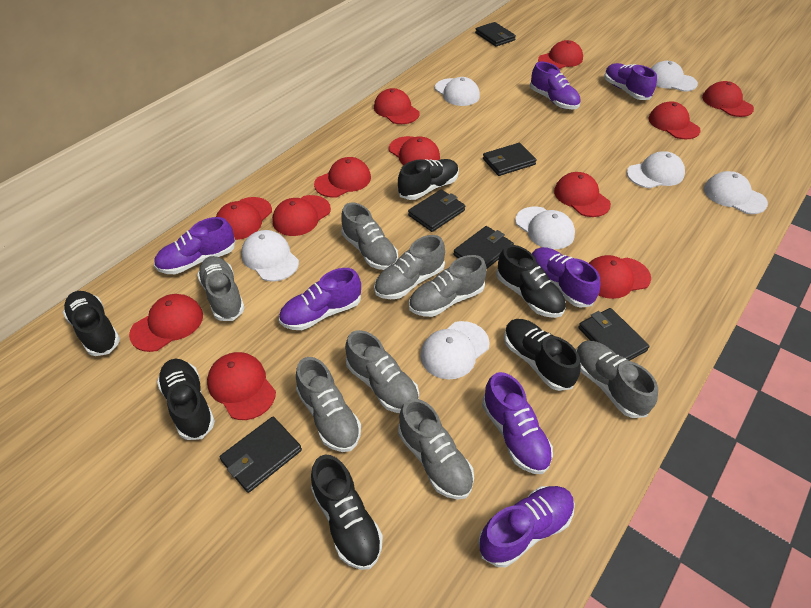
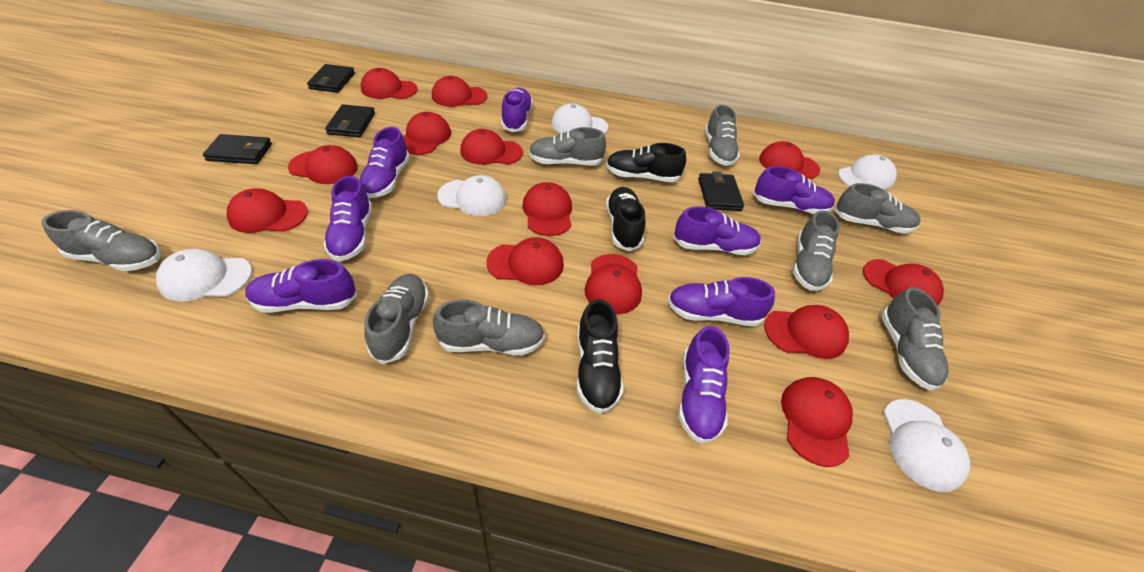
black shoe: 6 -> 3
black wallet: 6 -> 4
purple shoe: 7 -> 8
red cap: 12 -> 13
white cap: 7 -> 5

